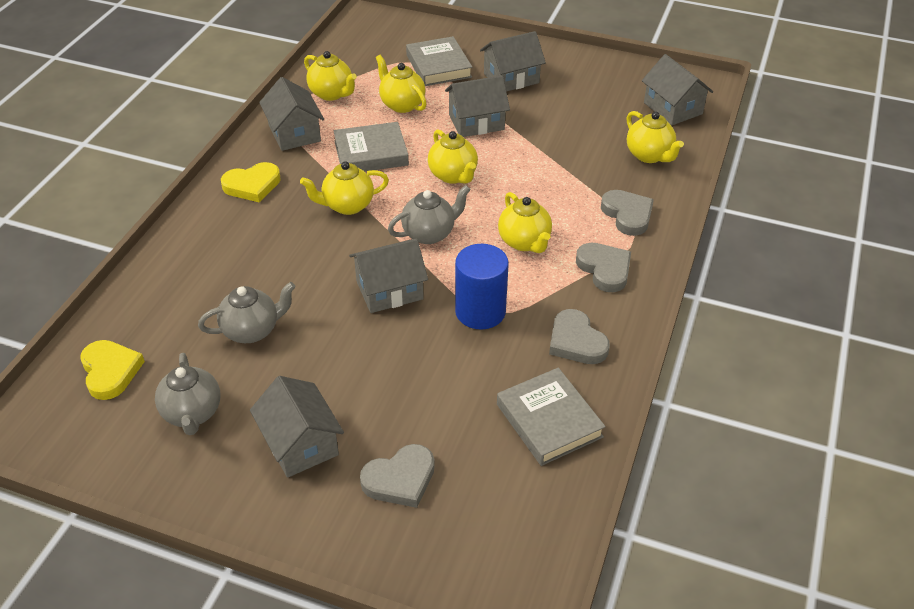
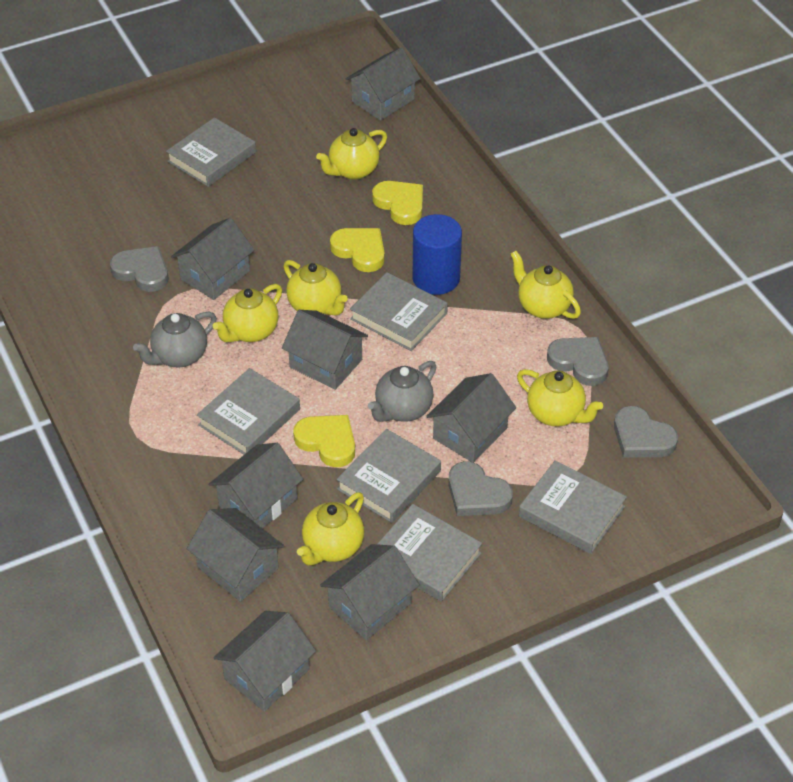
grey book: 3 -> 6
grey house: 6 -> 8
grey teapot: 3 -> 2
yellow heart: 2 -> 3

